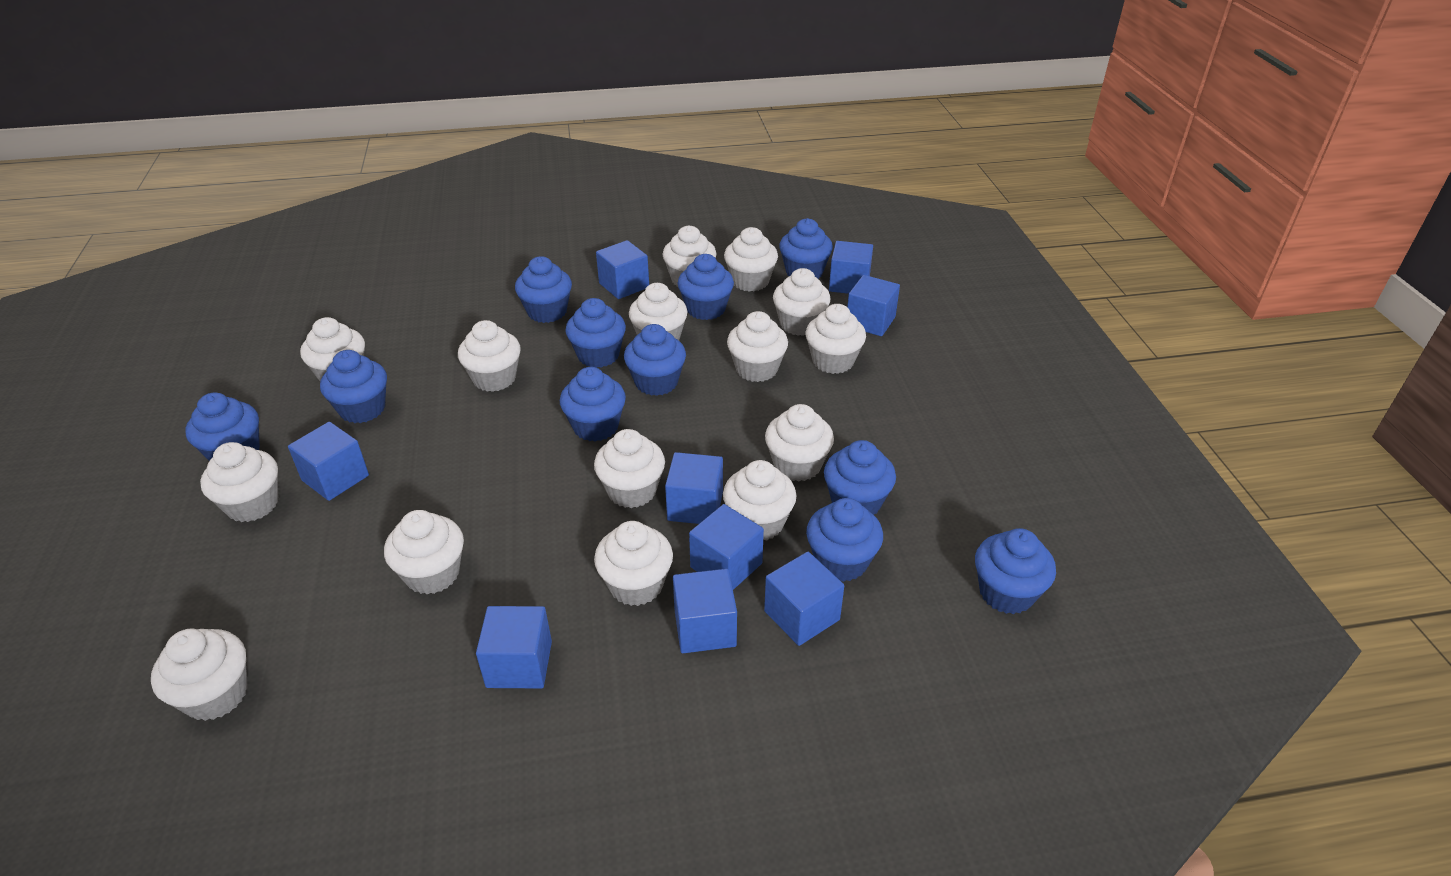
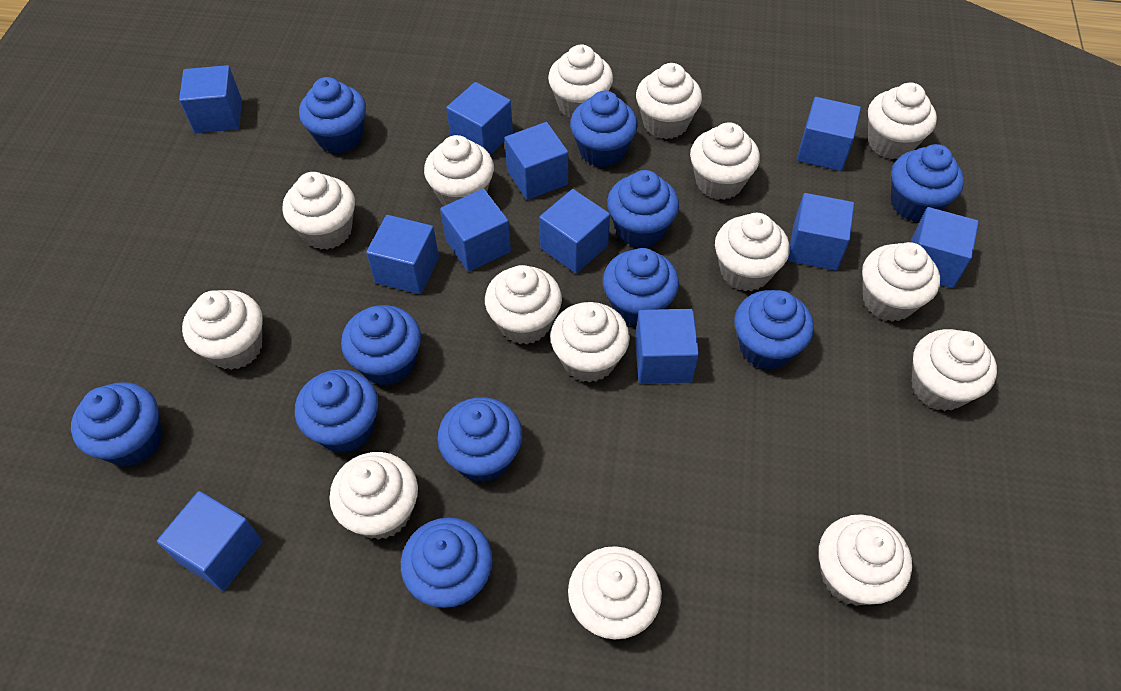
blue cube: 9 -> 11

